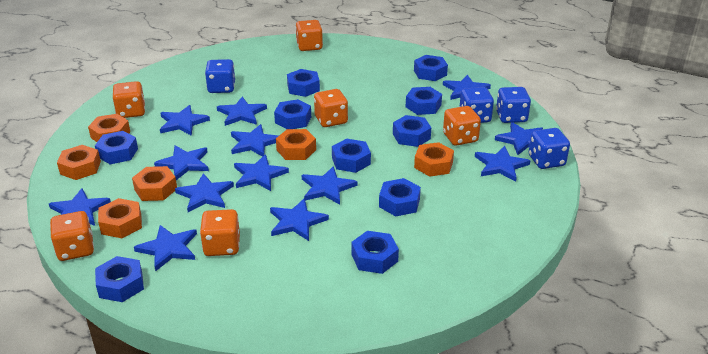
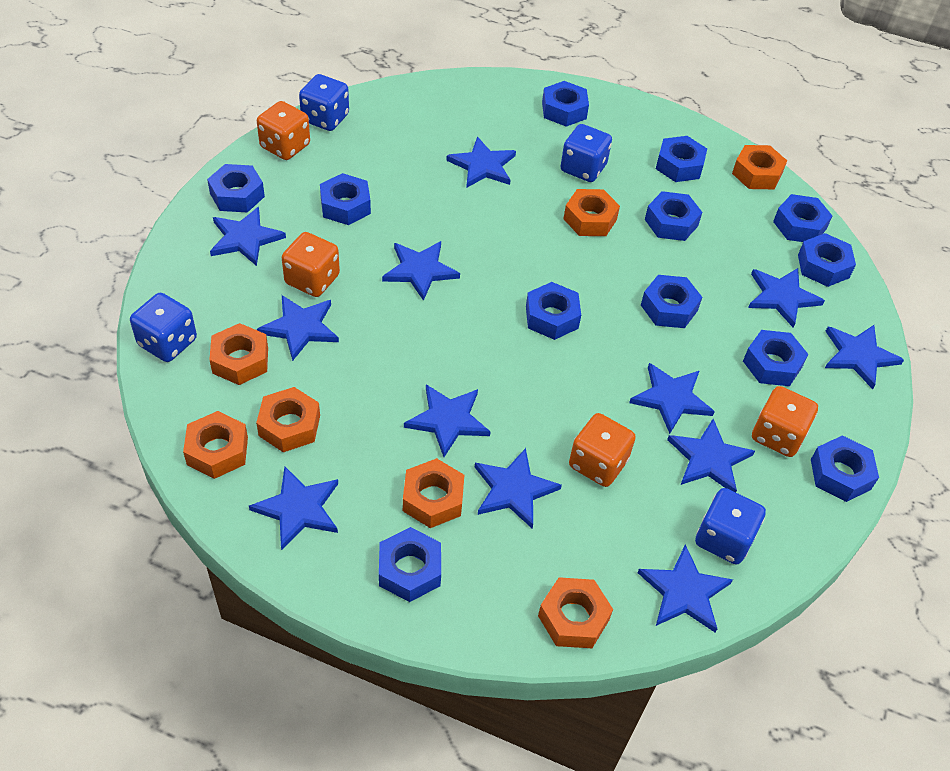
blue nut: 10 -> 12
blue star: 13 -> 12
orange dice: 6 -> 4
orange nut: 6 -> 7

